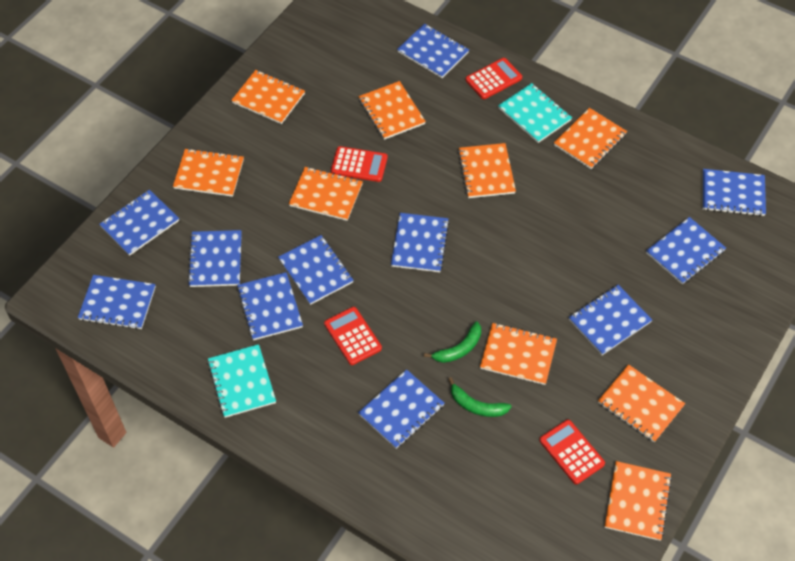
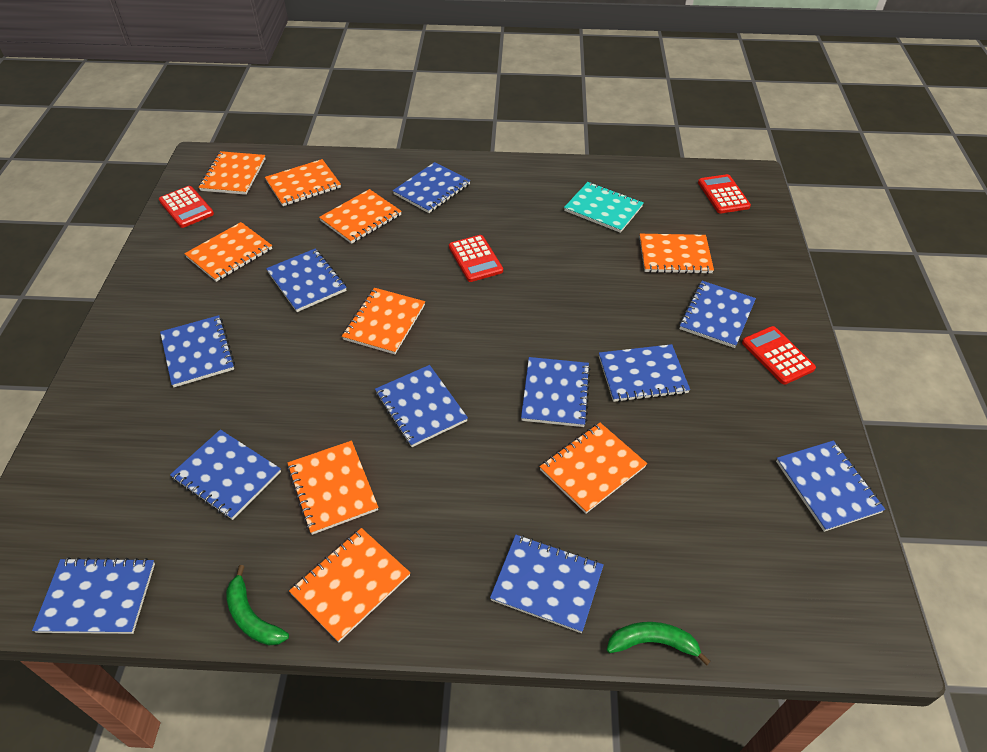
turquoise notebook: 2 -> 1

